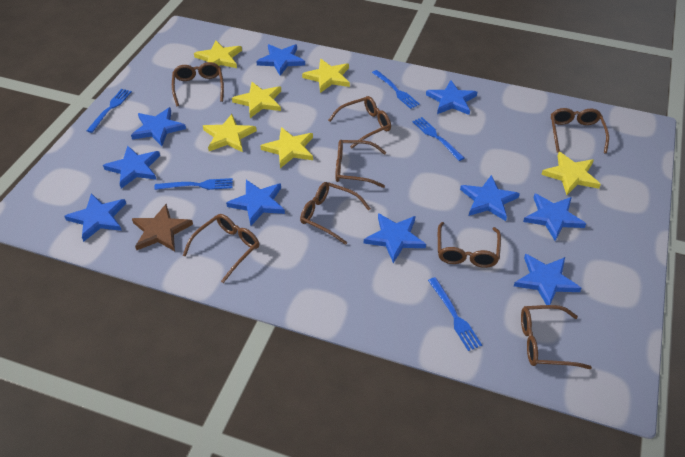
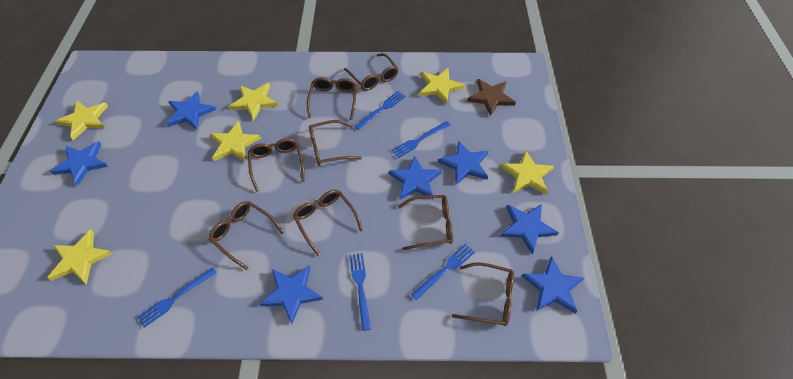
blue star: 10 -> 7

